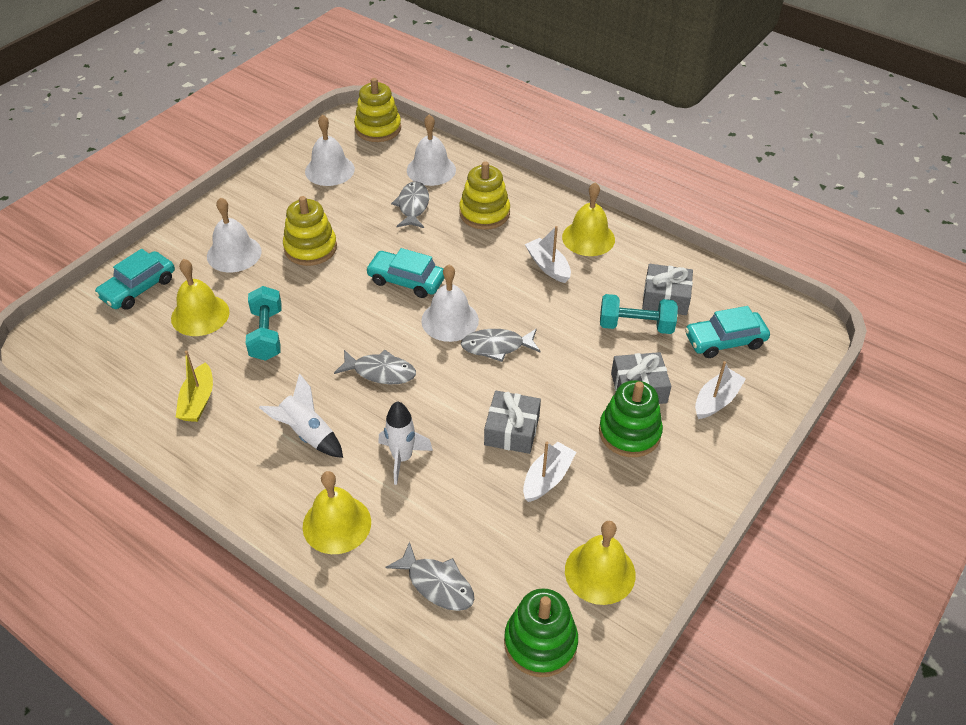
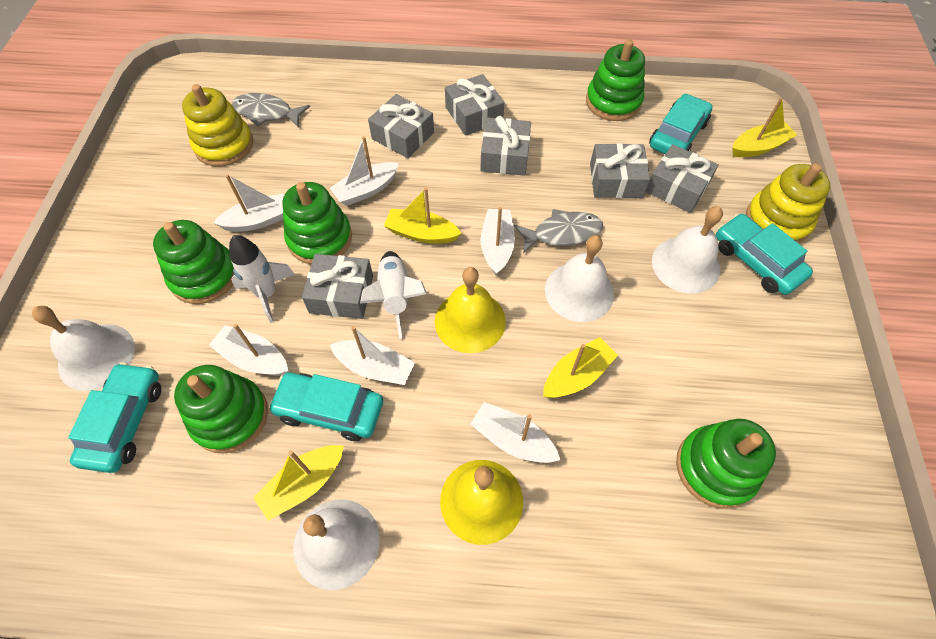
green stacking toy: 2 -> 5
grey fish: 4 -> 2
grey gift: 3 -> 6
turquoise car: 3 -> 4
turquoise dumbbell: 2 -> 0
white boat: 3 -> 6
yellow bell: 4 -> 2
yellow boat: 1 -> 4
yellow stacking toy: 3 -> 2

